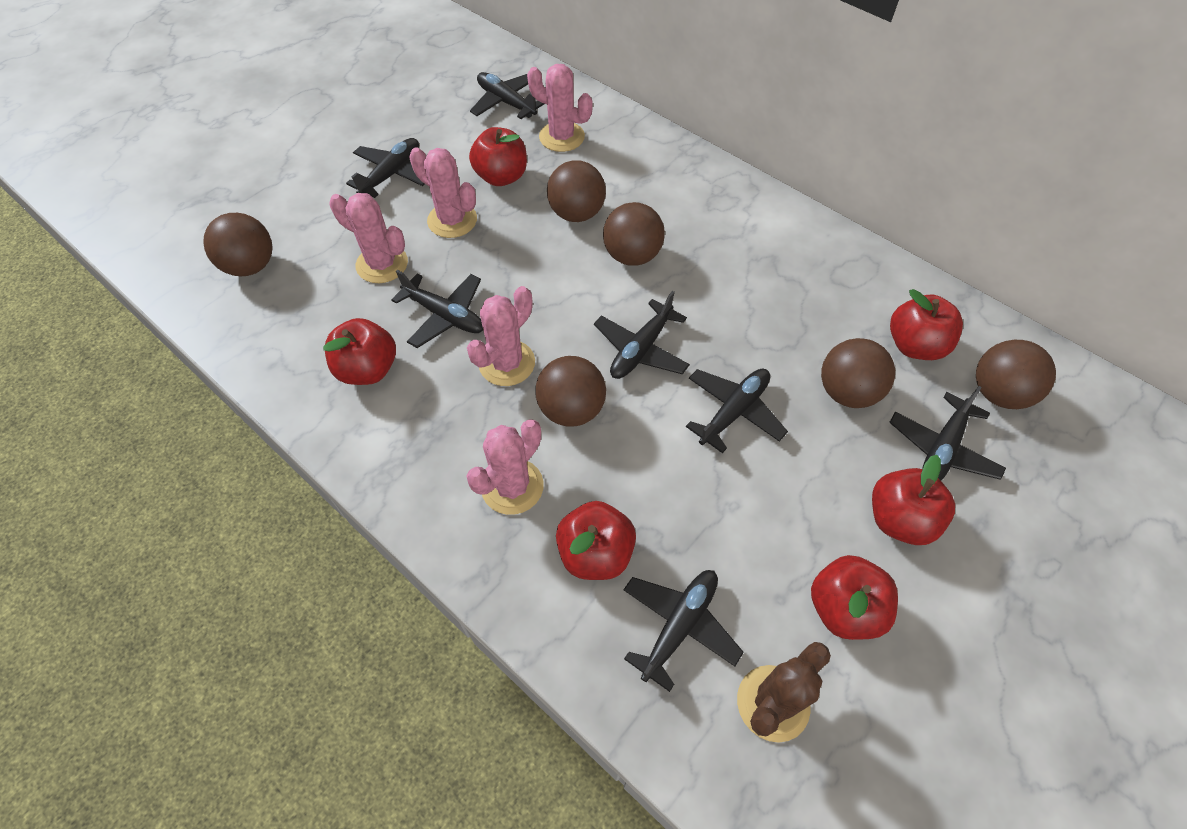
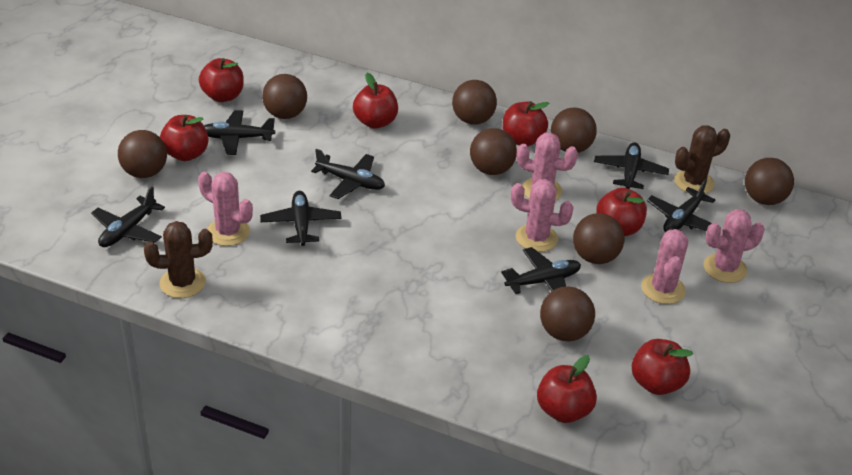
brown ball: 6 -> 8
brown cactus: 1 -> 2
red apple: 6 -> 7

